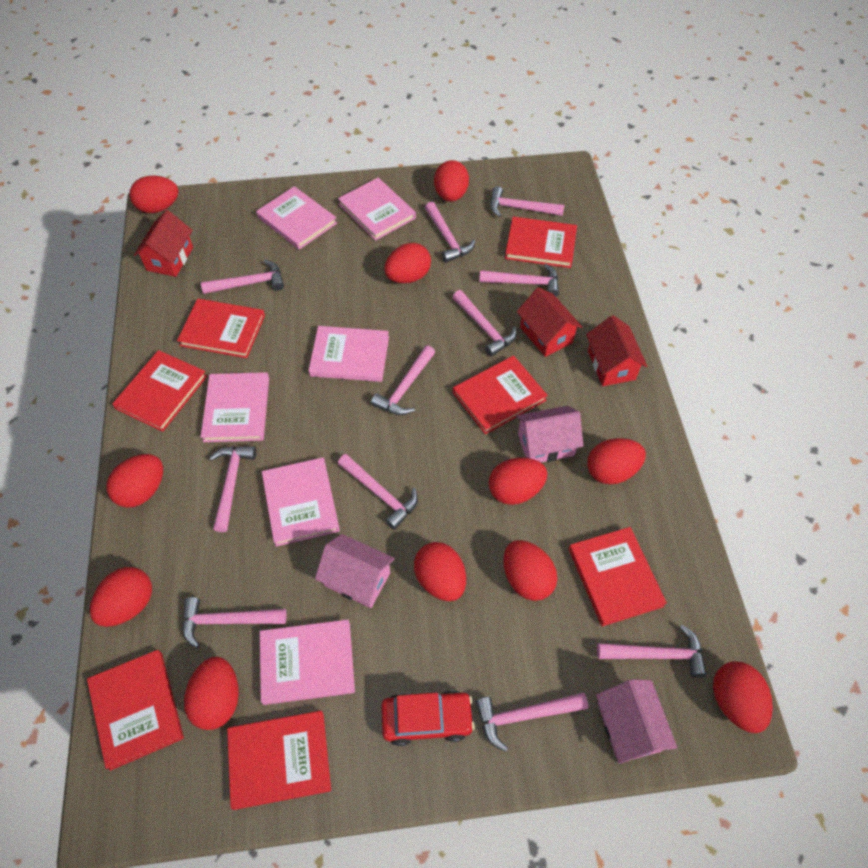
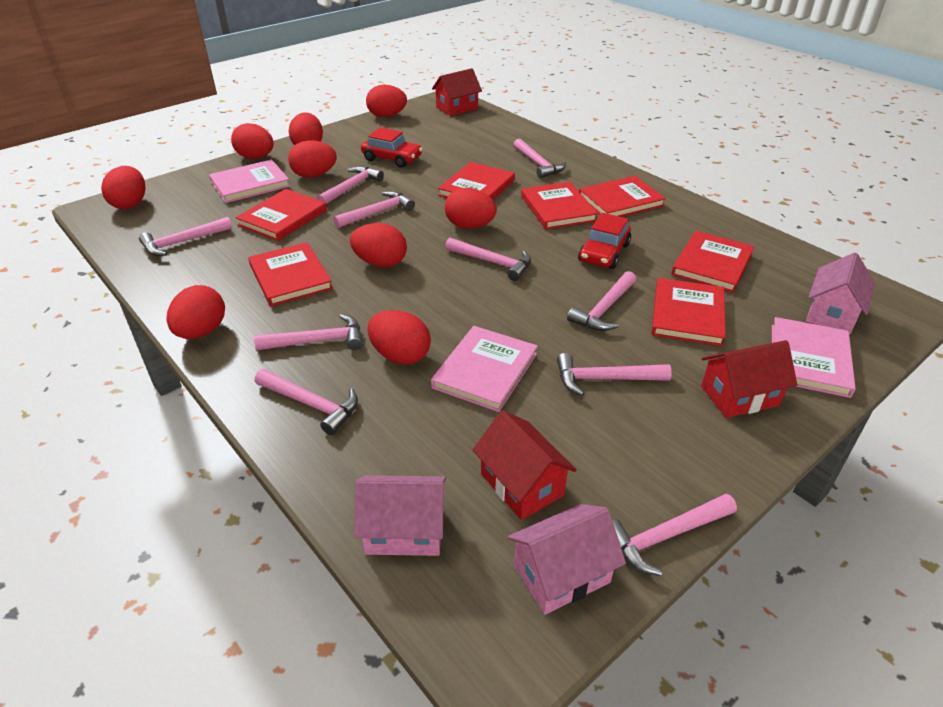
pink book: 6 -> 3
pink hammer: 11 -> 10
red car: 1 -> 2
red egg: 11 -> 9

